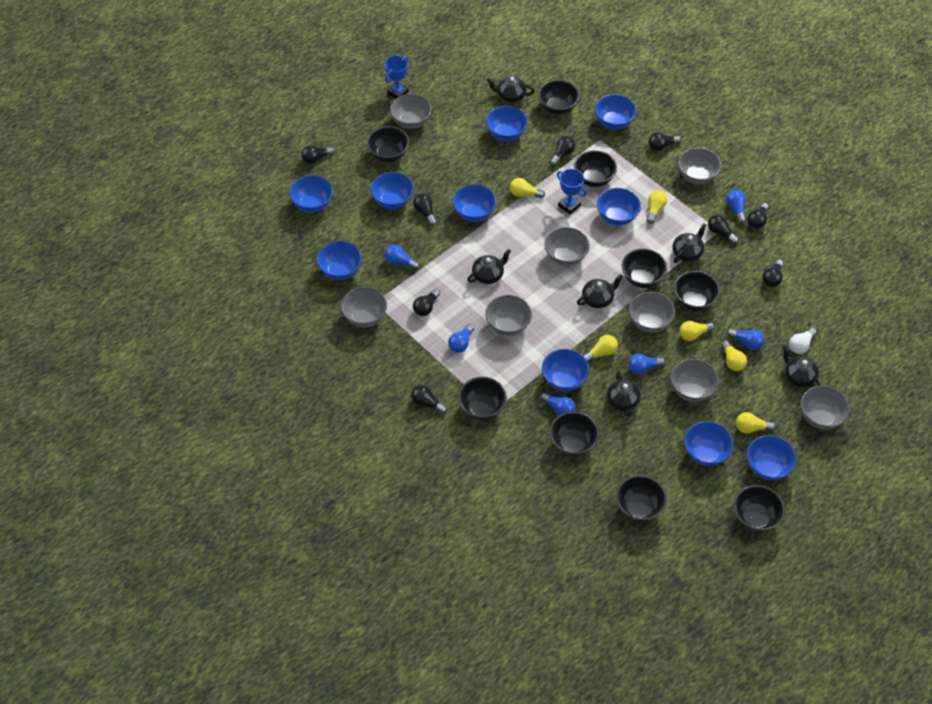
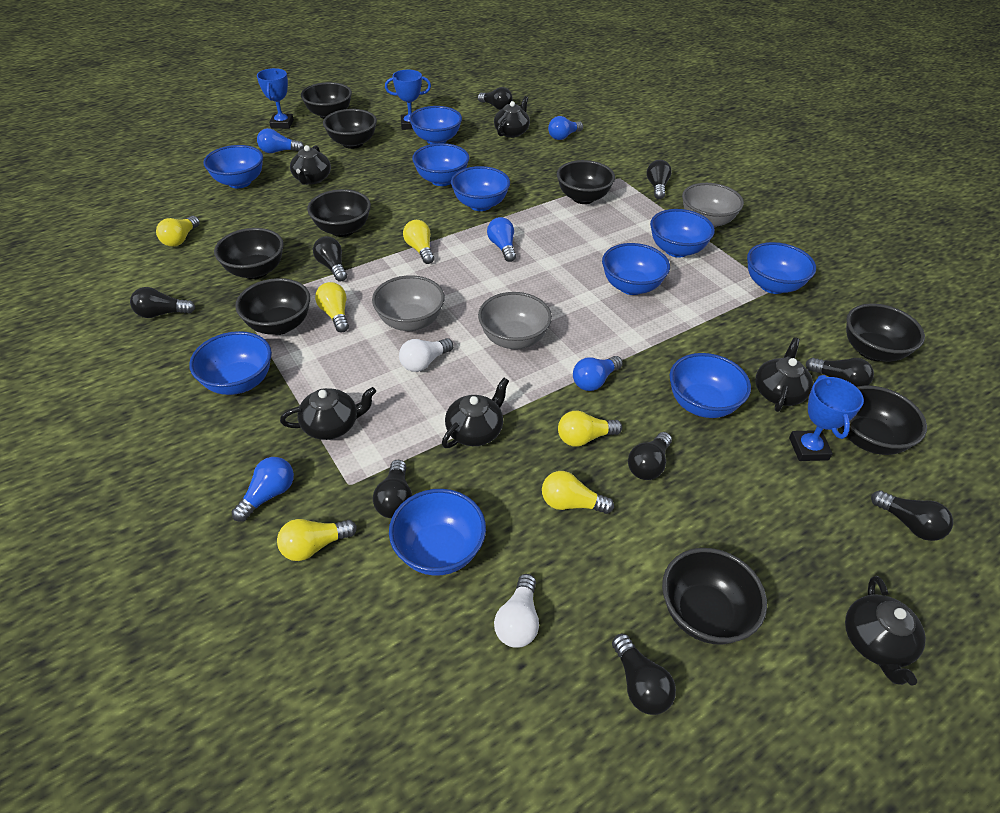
blue light bulb: 6 -> 5
blue trophy: 2 -> 3
grey bowl: 8 -> 3
white light bulb: 1 -> 2

